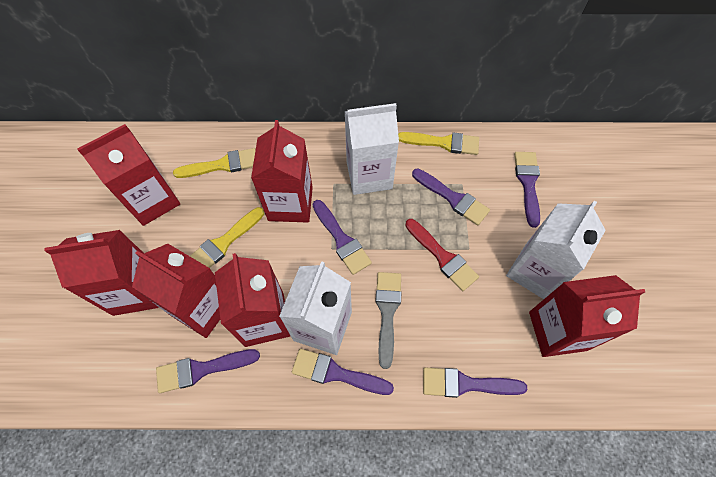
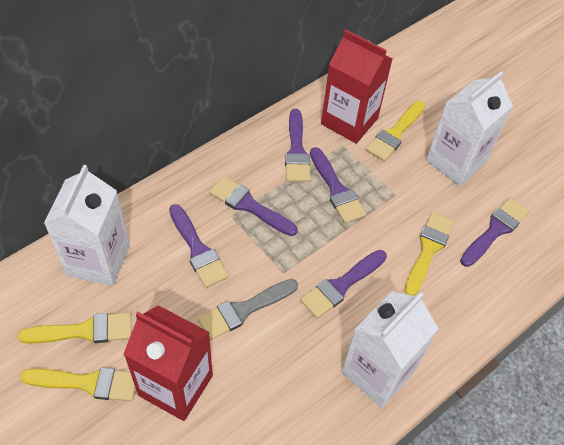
red brush: 1 -> 0
red carton: 6 -> 2
yellow brush: 3 -> 4

